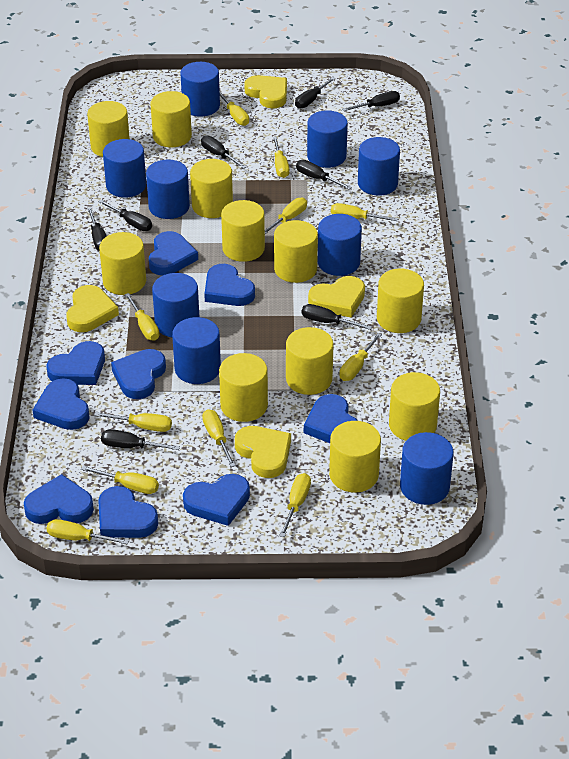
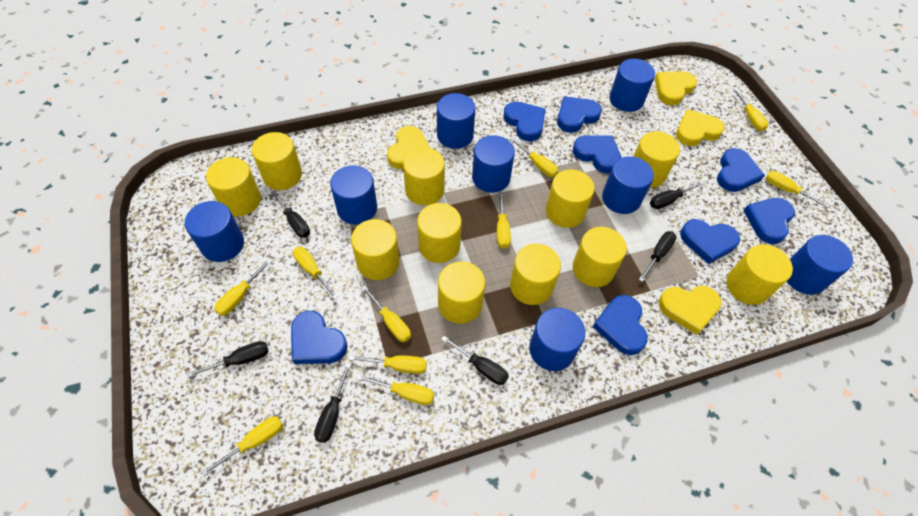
black screwdriver: 8 -> 6
blue cylinder: 9 -> 8
blue heart: 9 -> 8
yellow screwdriver: 11 -> 10

